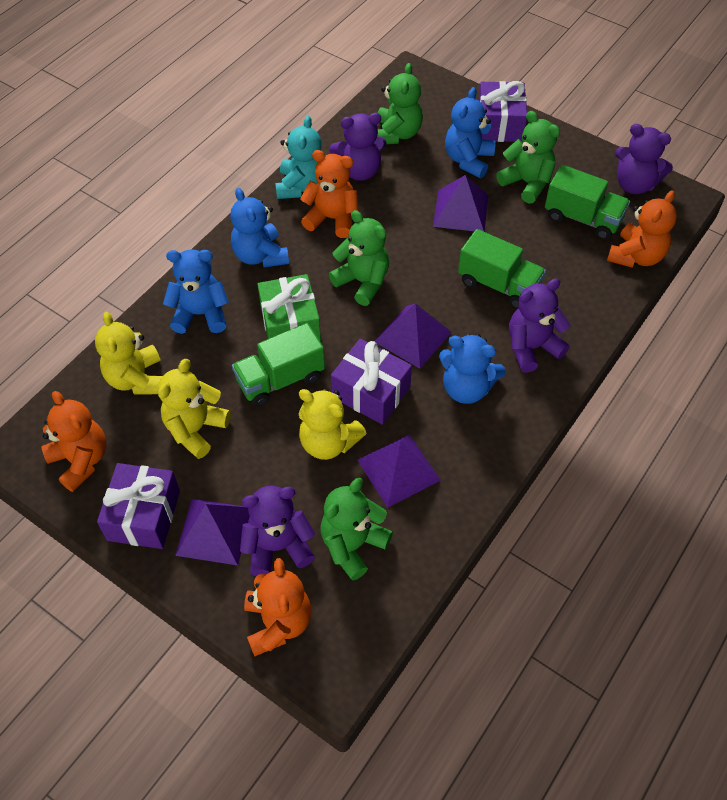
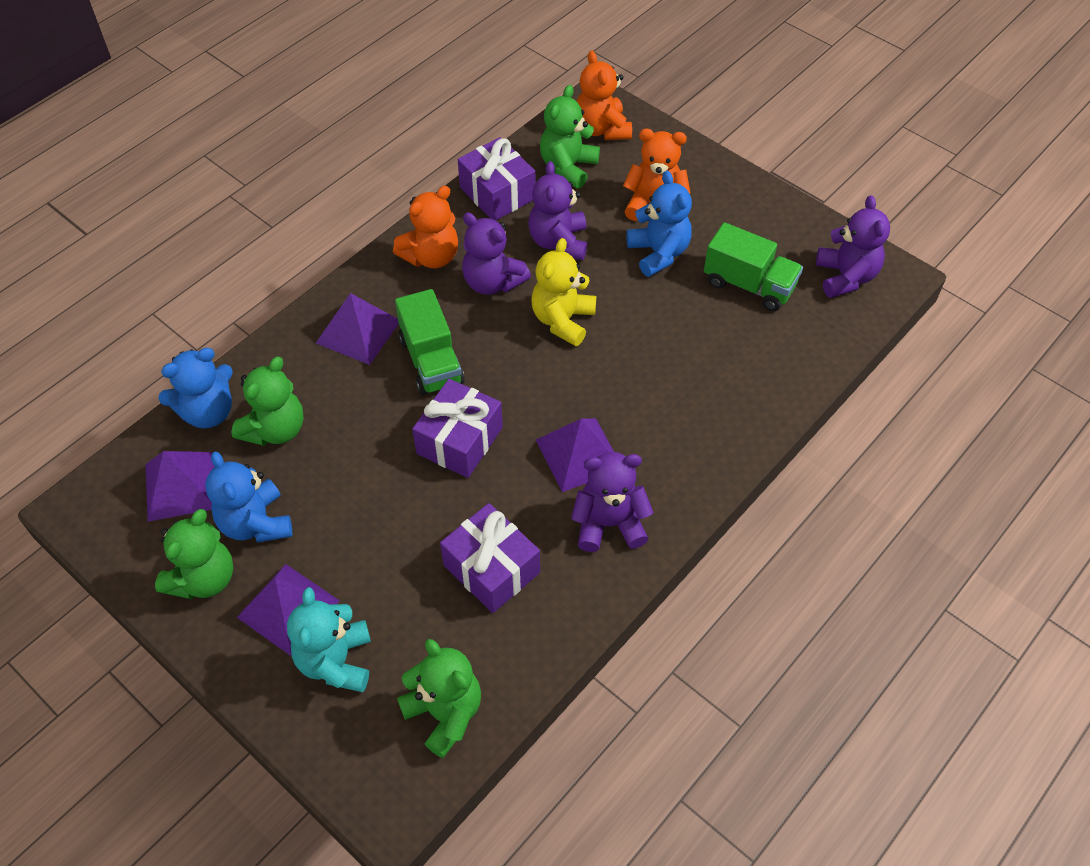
blue teddy bear: 4 -> 3
green gift: 1 -> 0
green truck: 3 -> 2
orange teddy bear: 4 -> 3
yellow teddy bear: 3 -> 1

